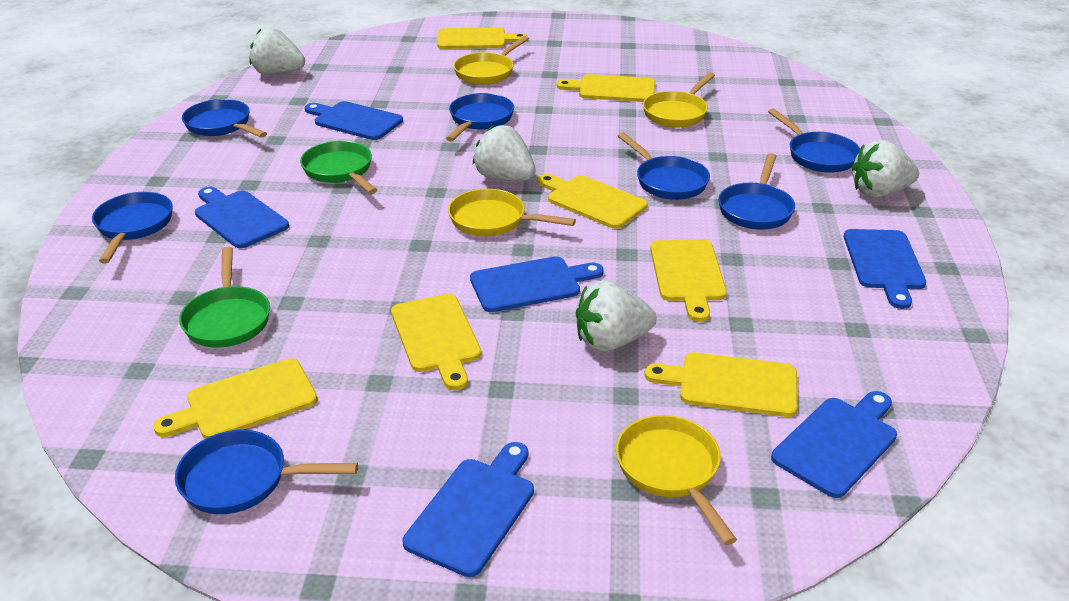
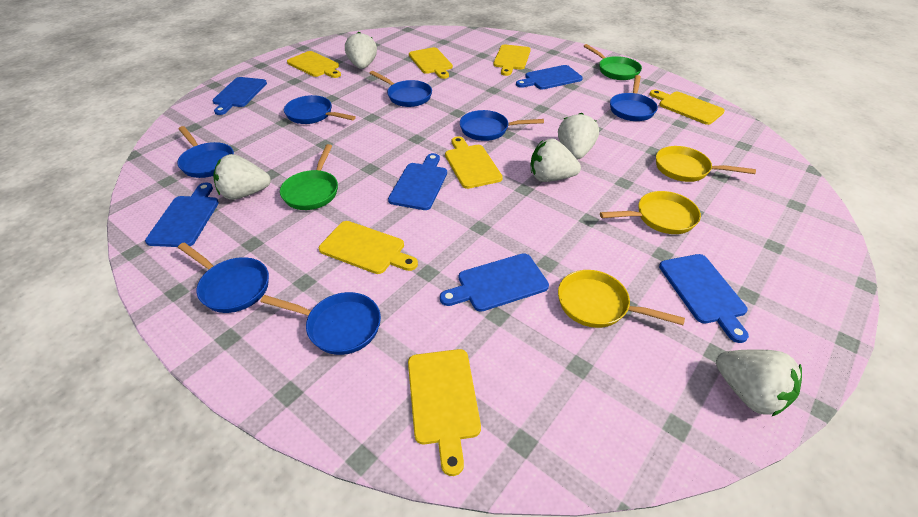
white strawberry: 4 -> 5
yellow pan: 4 -> 3

